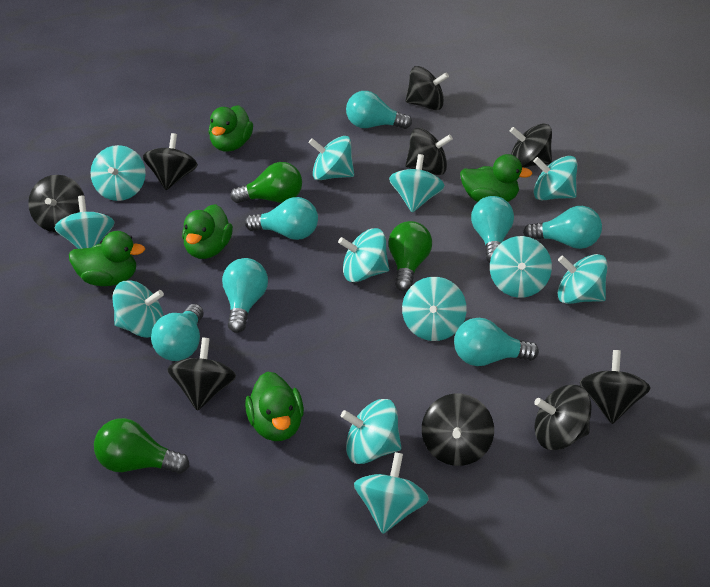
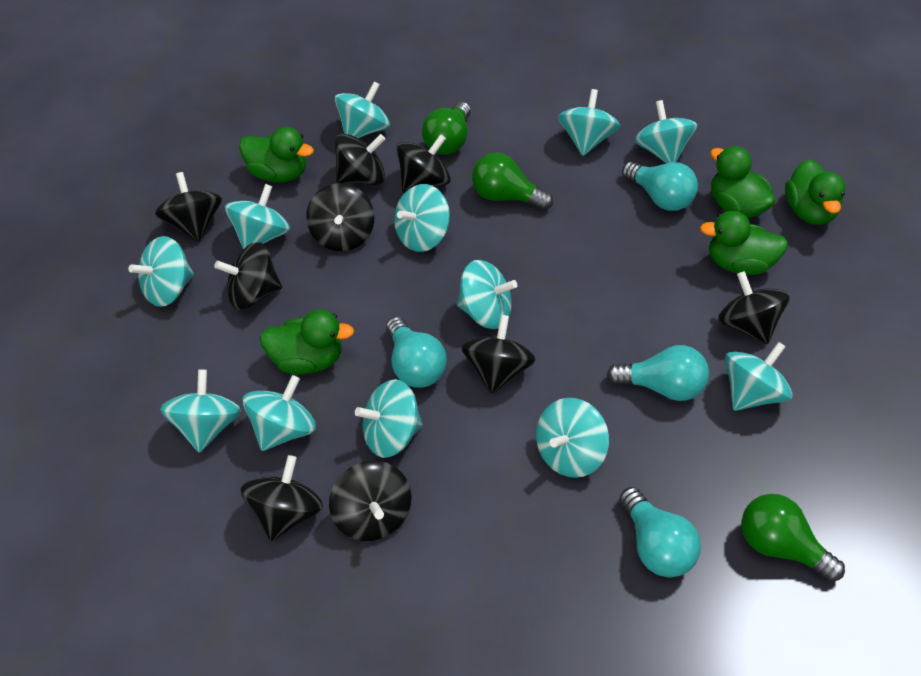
turquoise light bulb: 7 -> 4

